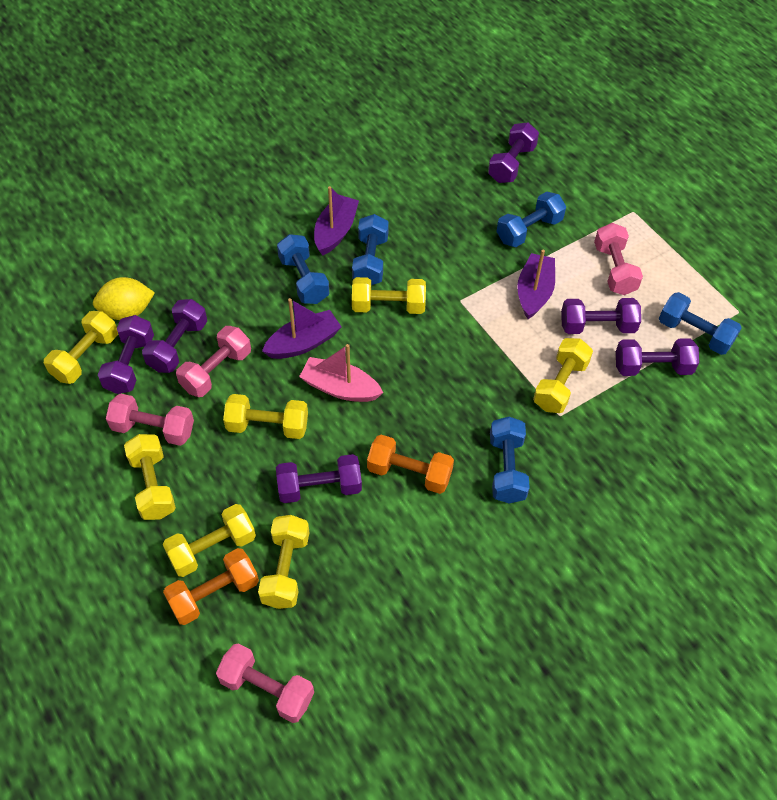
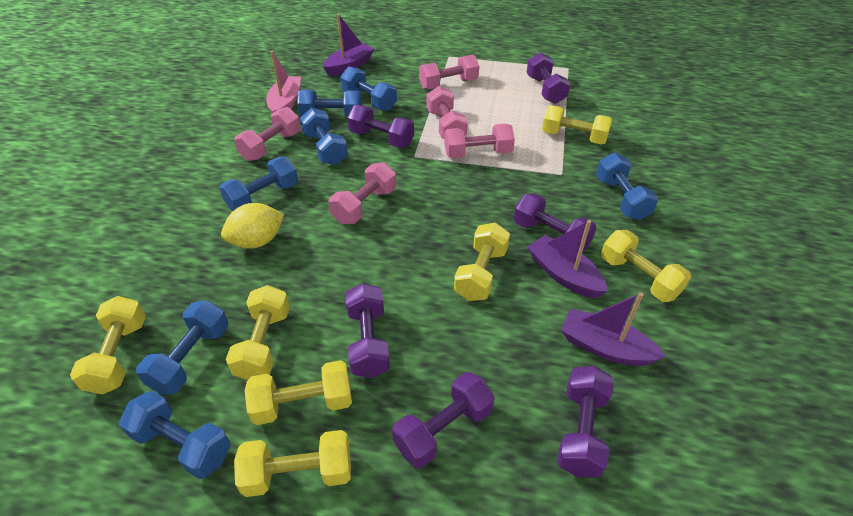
blue dumbbell: 5 -> 7
orange dumbbell: 2 -> 0
pink dumbbell: 4 -> 5

